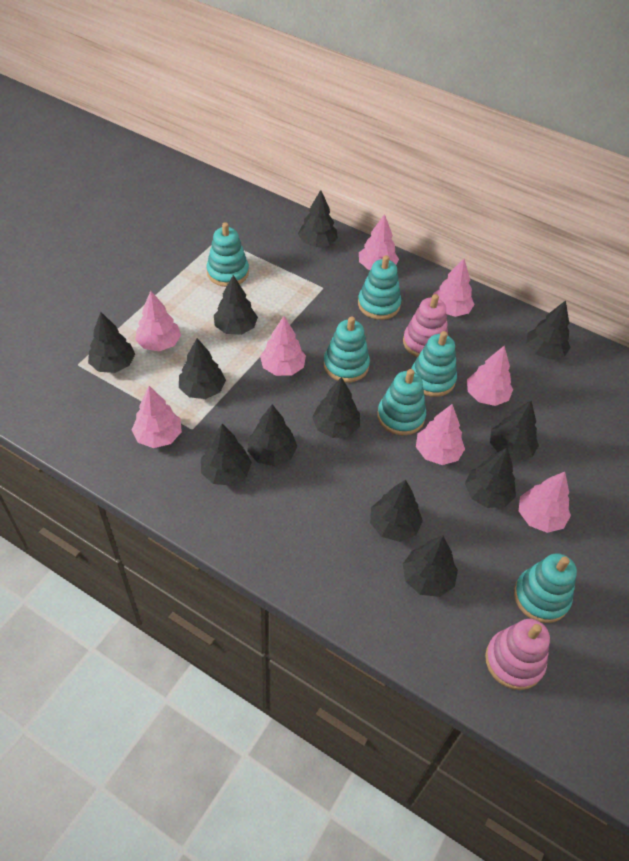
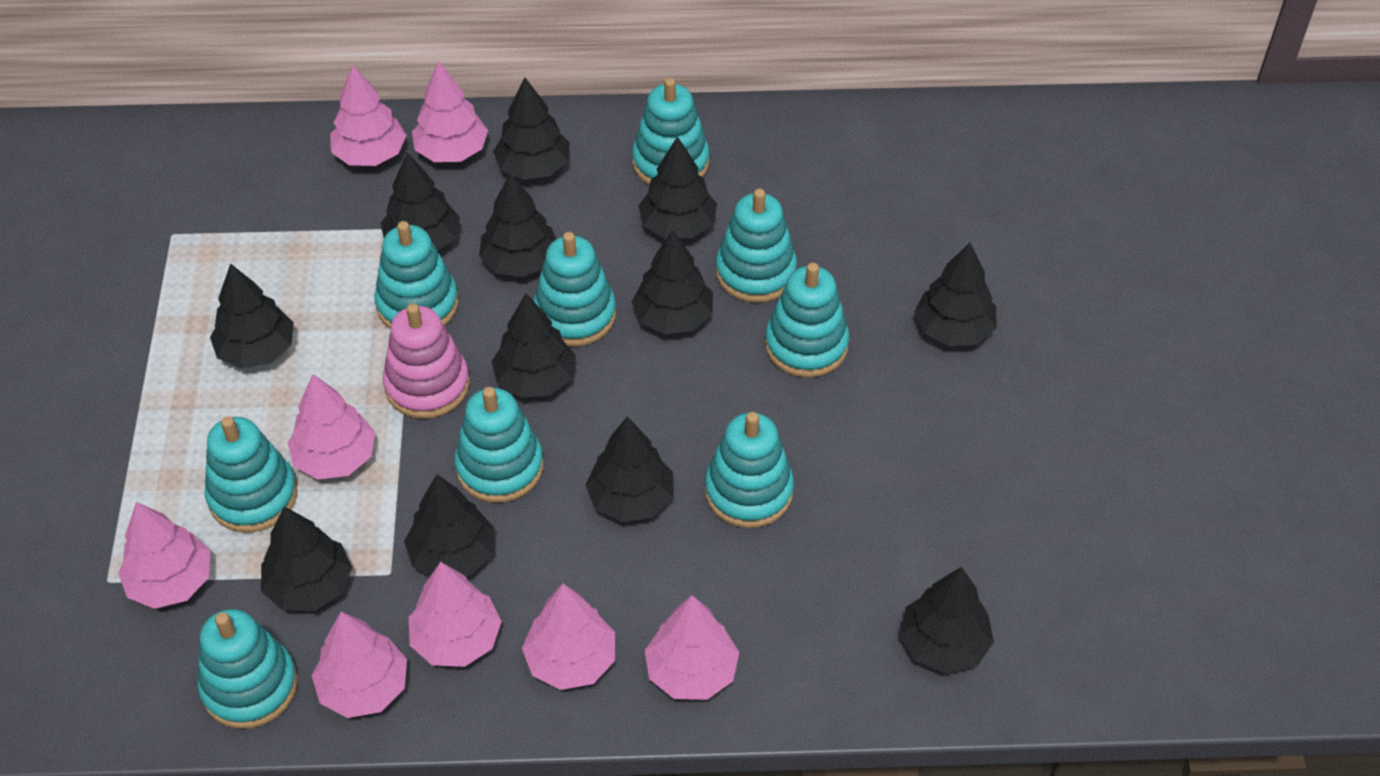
pink stacking toy: 2 -> 1
turquoise stacking toy: 6 -> 9

